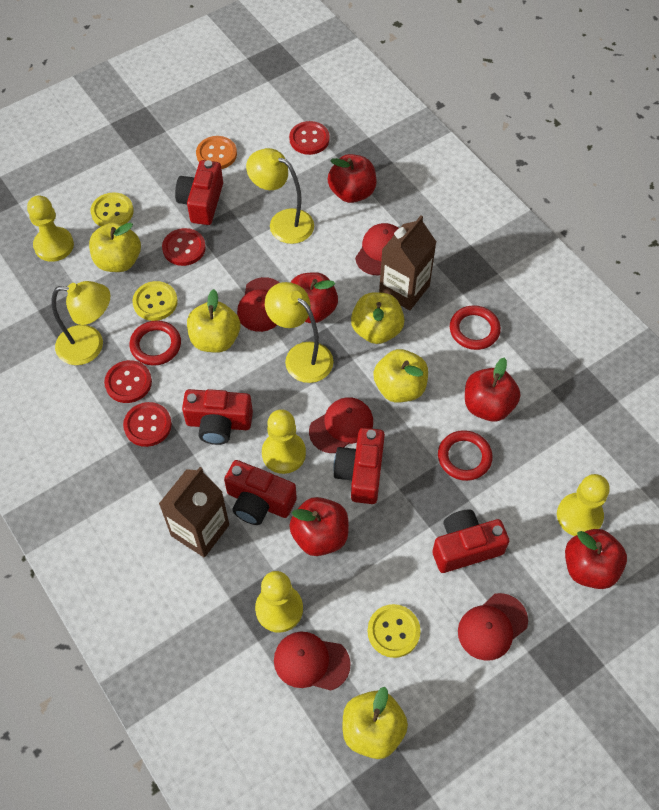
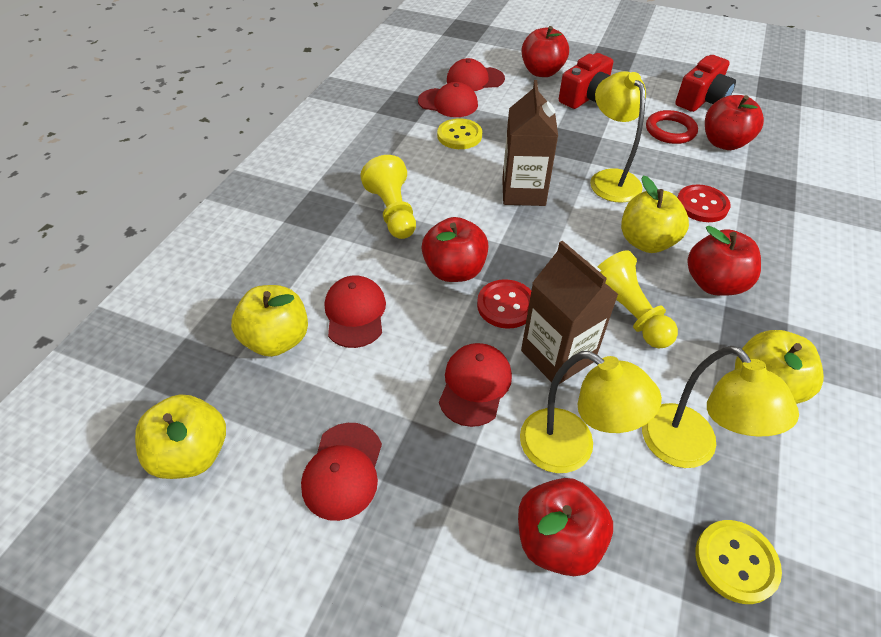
orange button: 1 -> 0
red button: 4 -> 2
red camera: 5 -> 2
red ring: 3 -> 1
yellow apple: 5 -> 4
yellow button: 3 -> 2
yellow pawn: 4 -> 2

